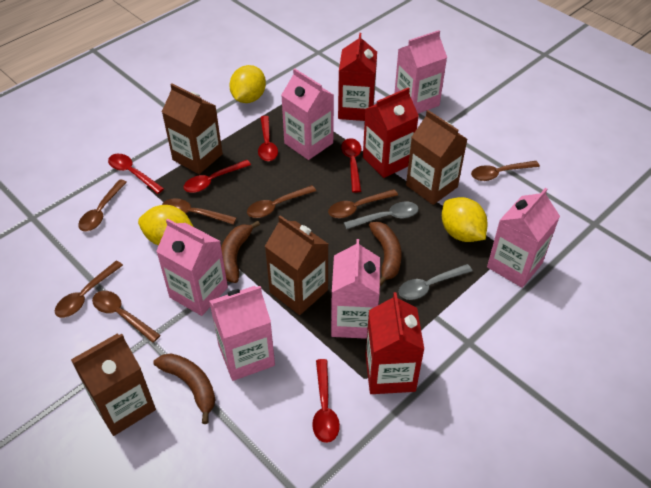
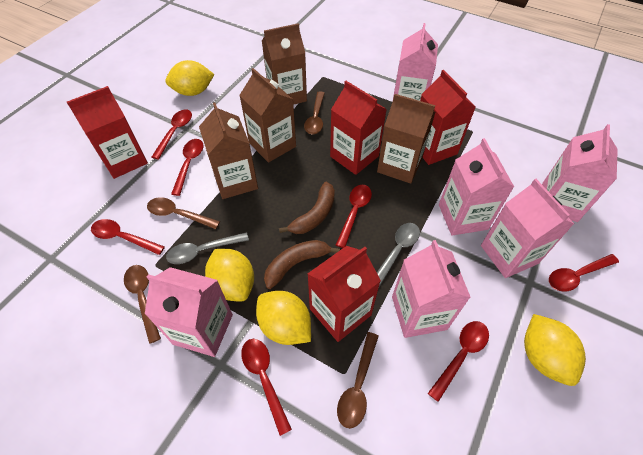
brown banana: 3 -> 2
brown spoon: 7 -> 4
red carton: 3 -> 4
red spoon: 5 -> 7
yellow lemon: 3 -> 4

